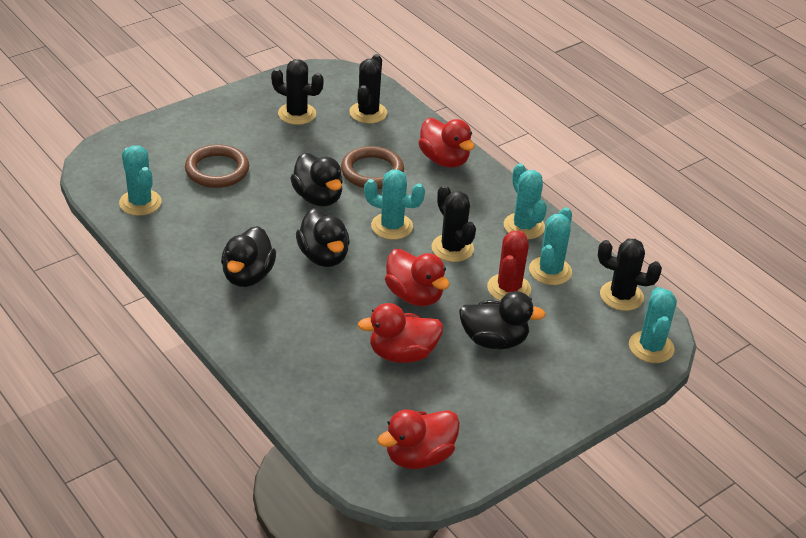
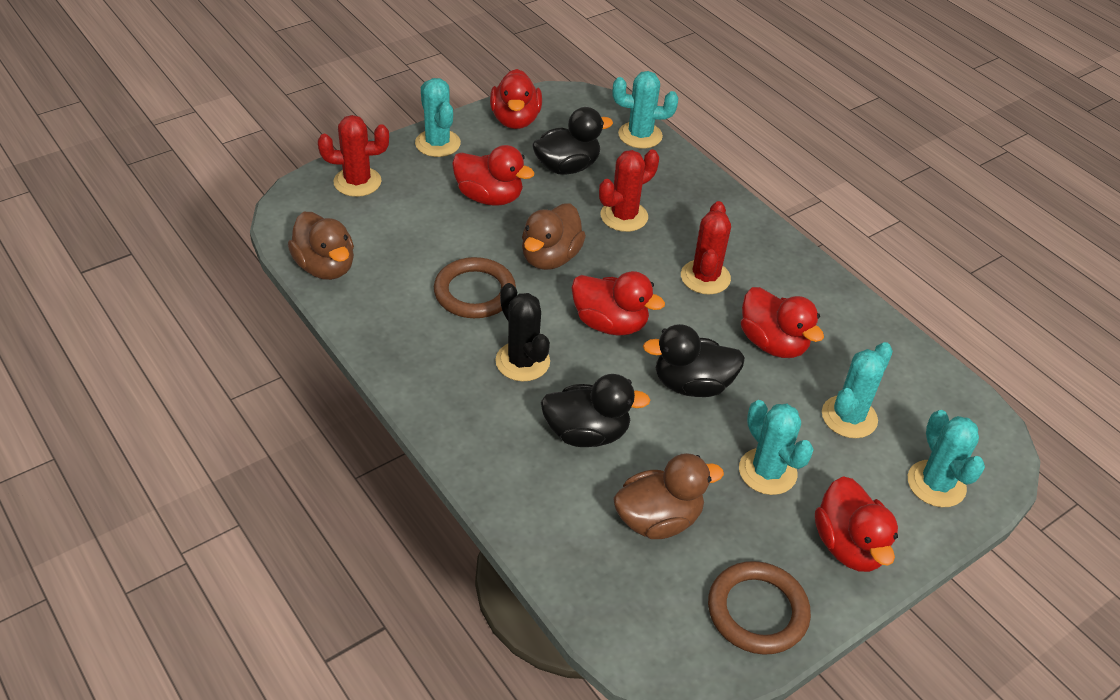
black cactus: 4 -> 1
black duck: 4 -> 3
brown duck: 0 -> 3
red cactus: 1 -> 3
red duck: 4 -> 5

